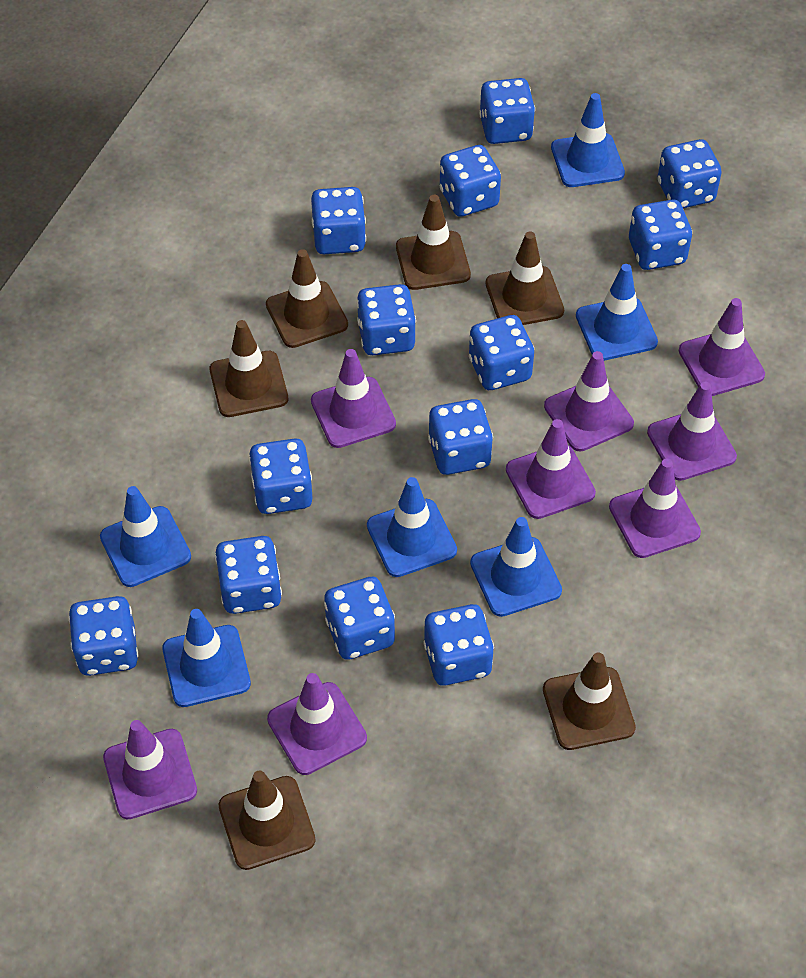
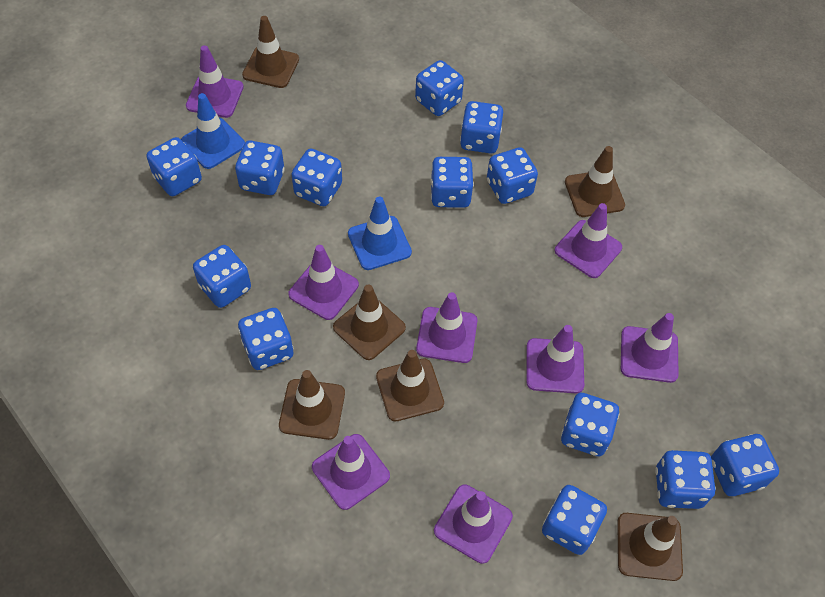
blue traffic cone: 6 -> 2

